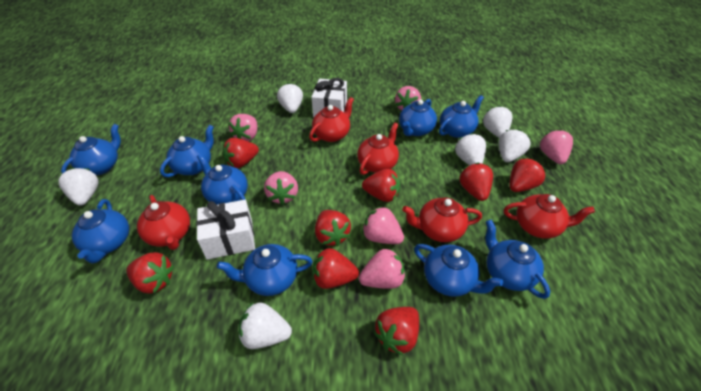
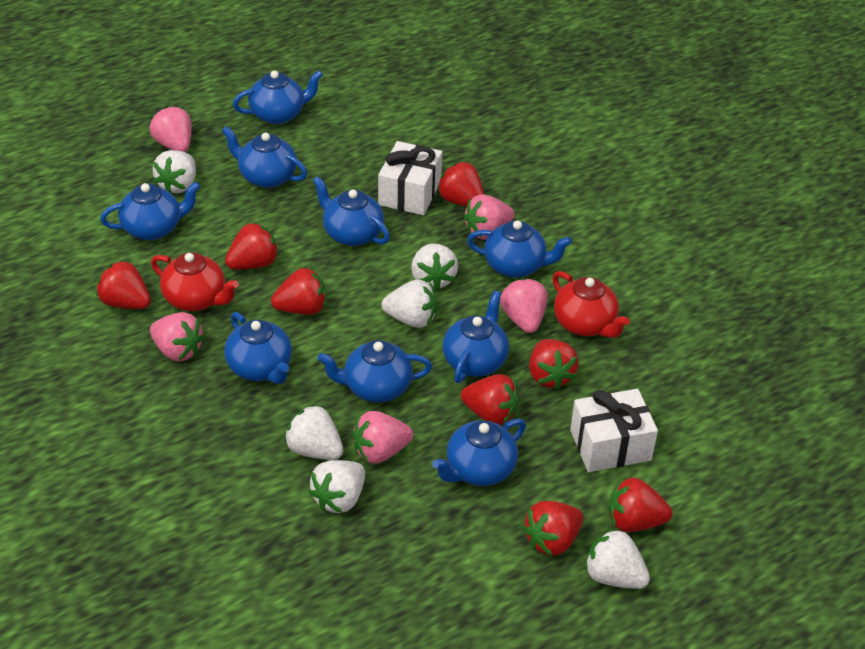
pink strawberry: 6 -> 5
red teapot: 5 -> 2

